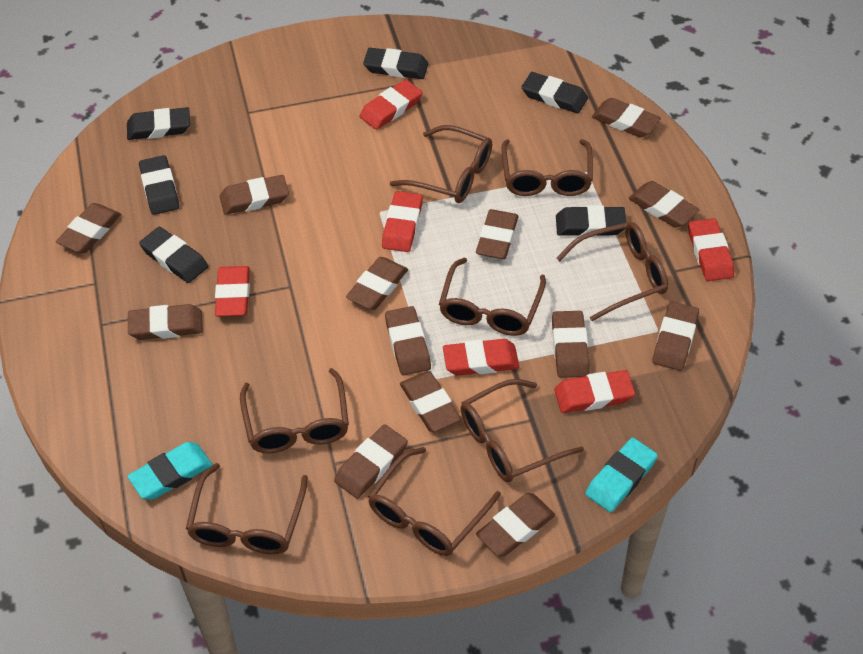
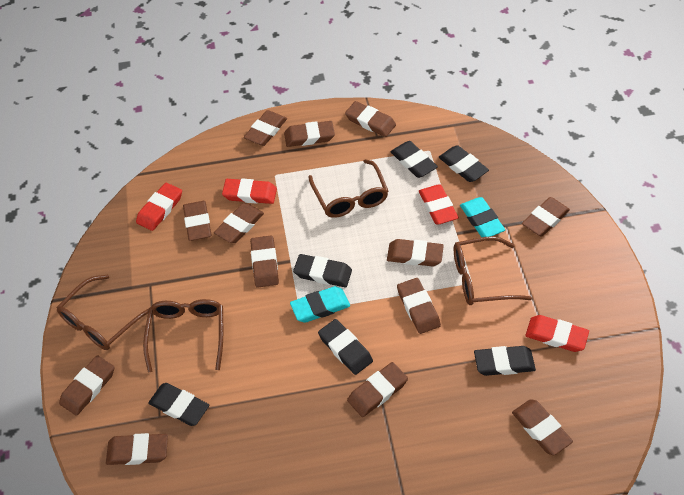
brown glasses: 8 -> 4
red eraser: 6 -> 4

